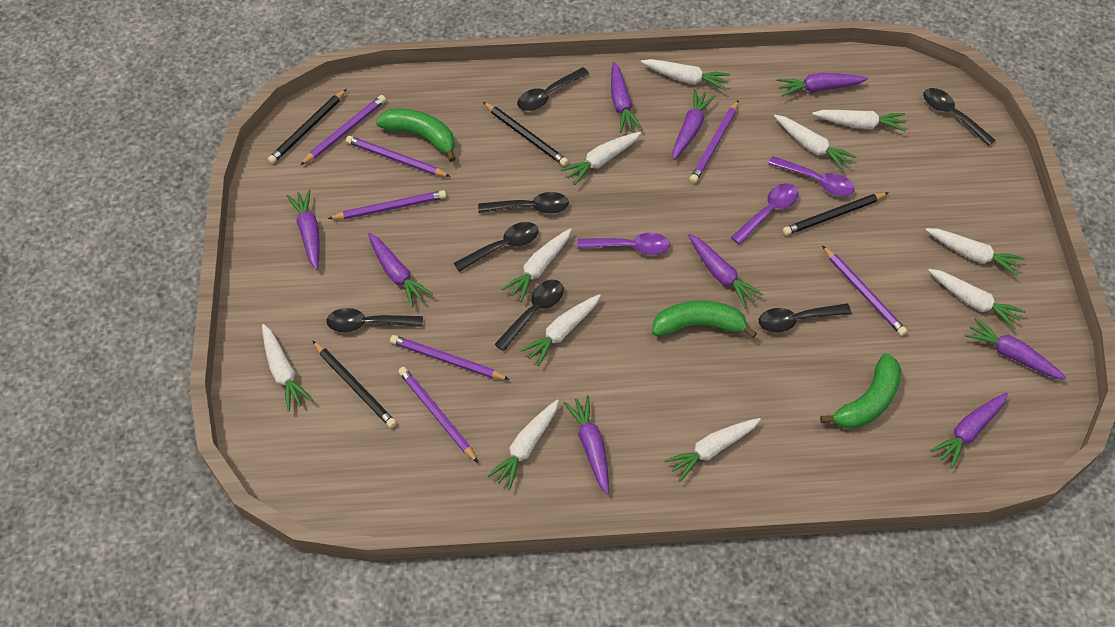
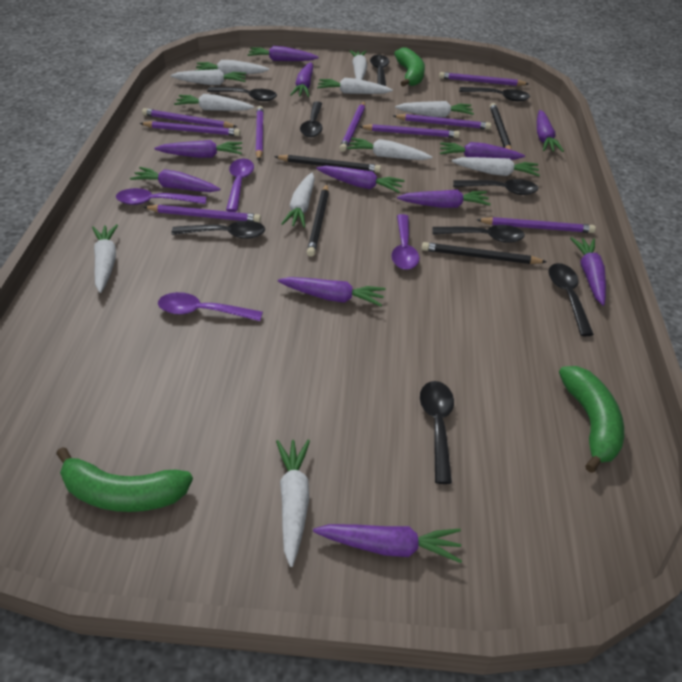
black spoon: 7 -> 9
purple carrot: 9 -> 11
purple pencil: 7 -> 9
purple spoon: 3 -> 4

